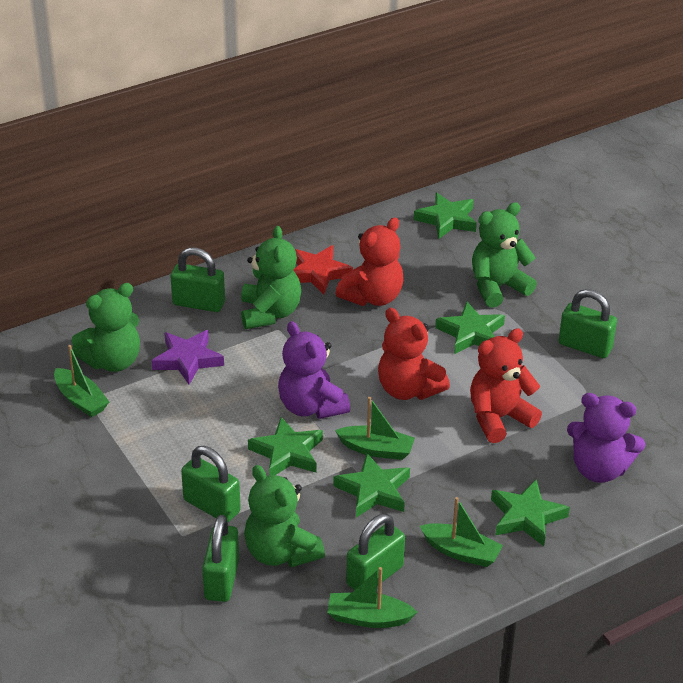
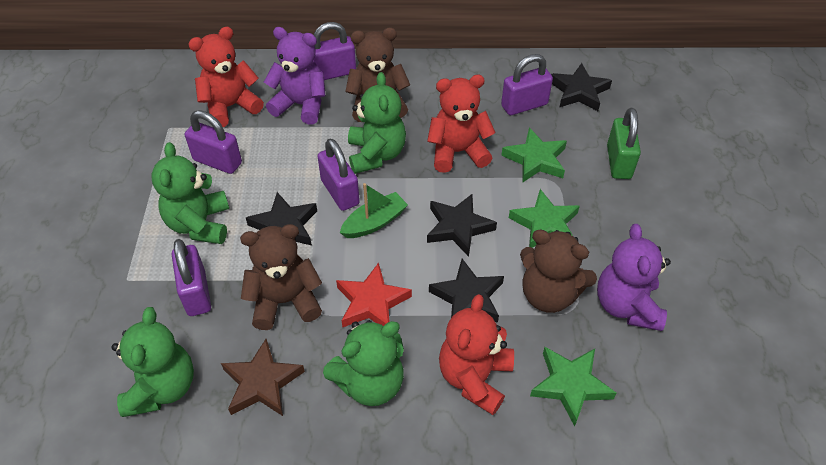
black star: 0 -> 4
brown star: 0 -> 1
brown teddy bear: 0 -> 3
green boat: 4 -> 1
green padlock: 5 -> 1
green star: 5 -> 3
purple padlock: 0 -> 5
purple star: 1 -> 0

